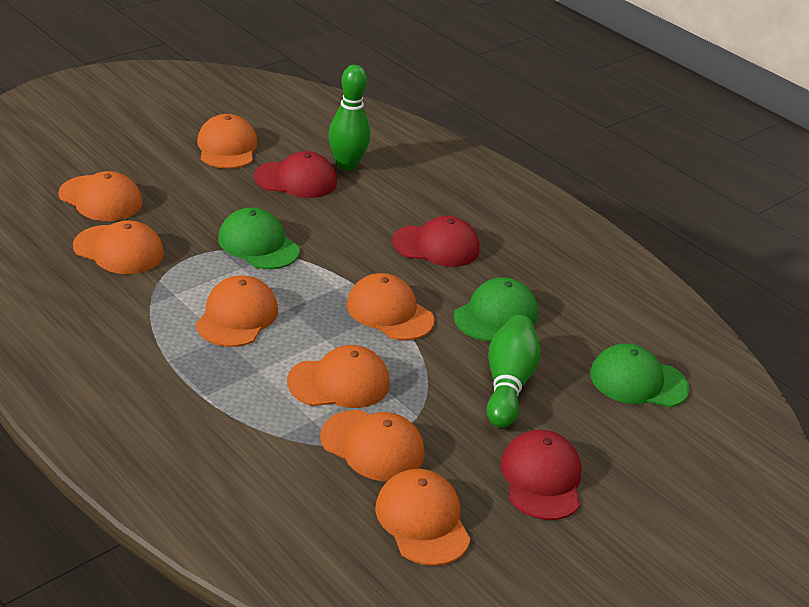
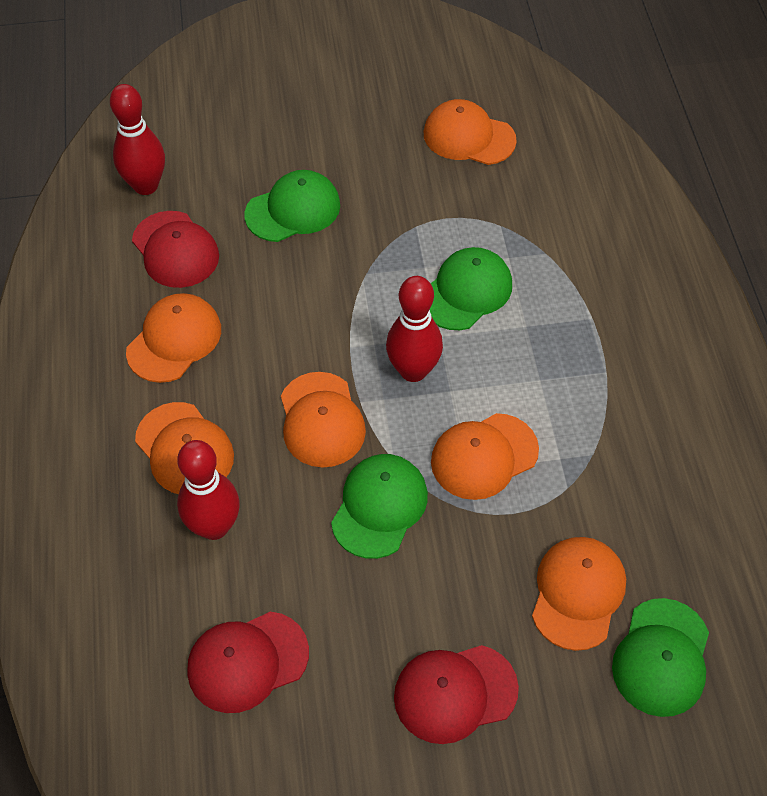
green bowling pin: 2 -> 0
green cap: 3 -> 4
orange cap: 8 -> 6
red bowling pin: 0 -> 3

